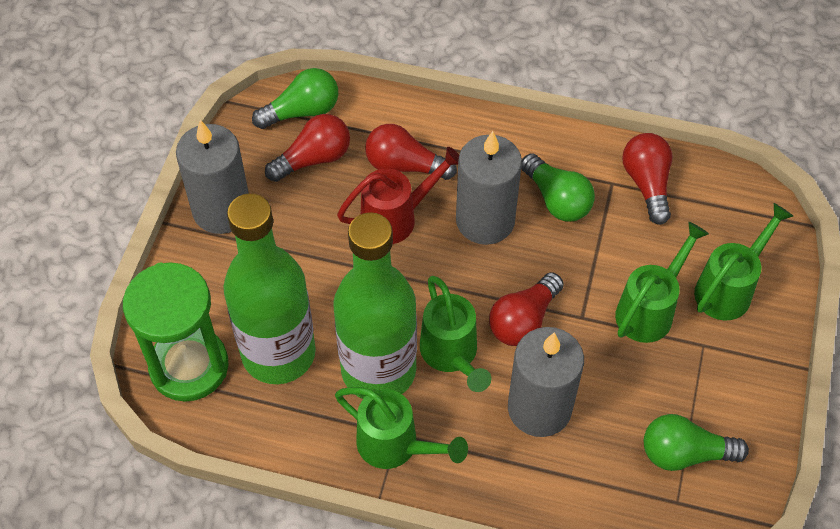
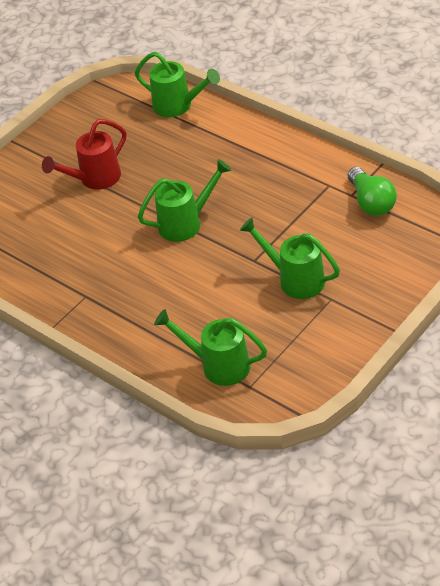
green bottle: 2 -> 0
green hourglass: 1 -> 0
green light bulb: 3 -> 1
grey candle: 3 -> 0
red light bulb: 4 -> 0

